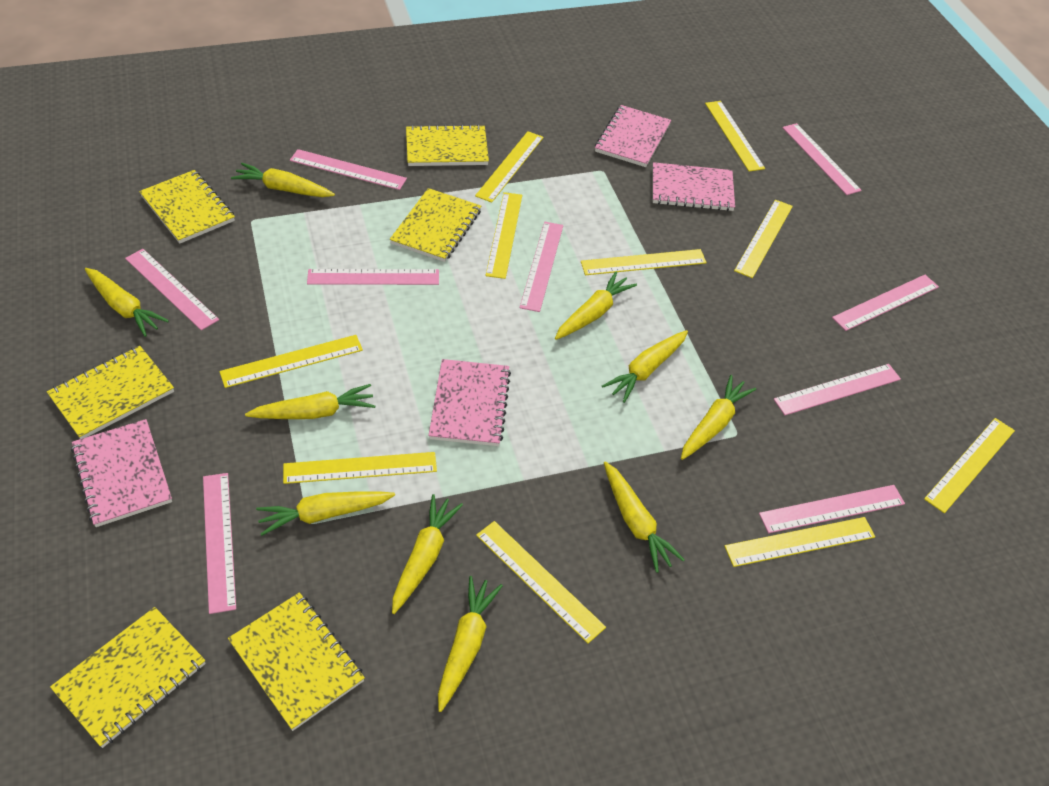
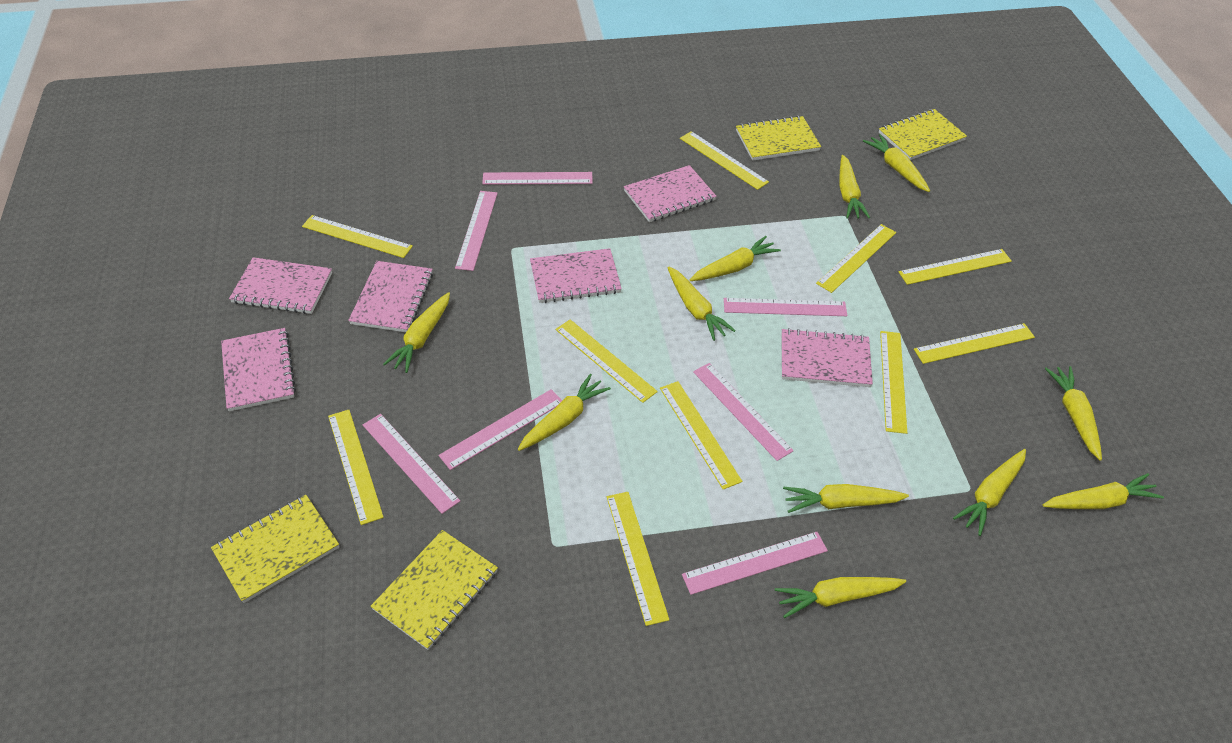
pink notebook: 4 -> 6
pink ruler: 9 -> 7
yellow carrot: 10 -> 11
yellow notebook: 6 -> 4

